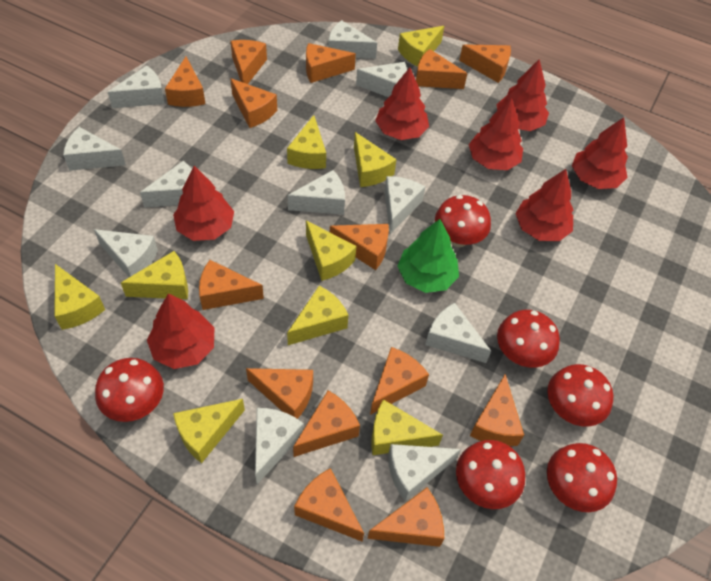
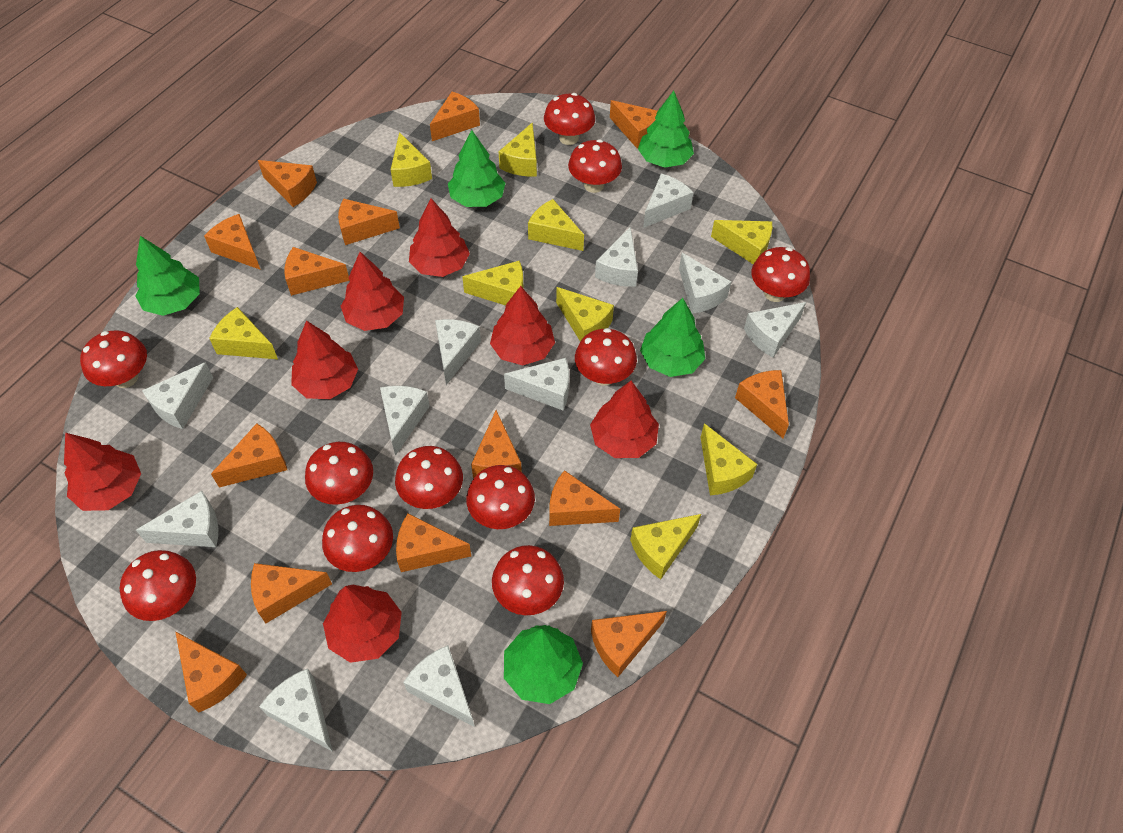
green tree: 1 -> 5
red mushroom: 6 -> 11

